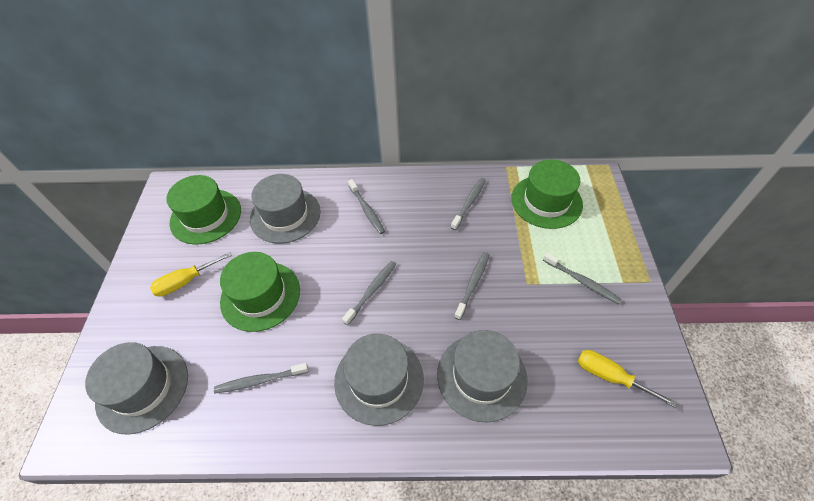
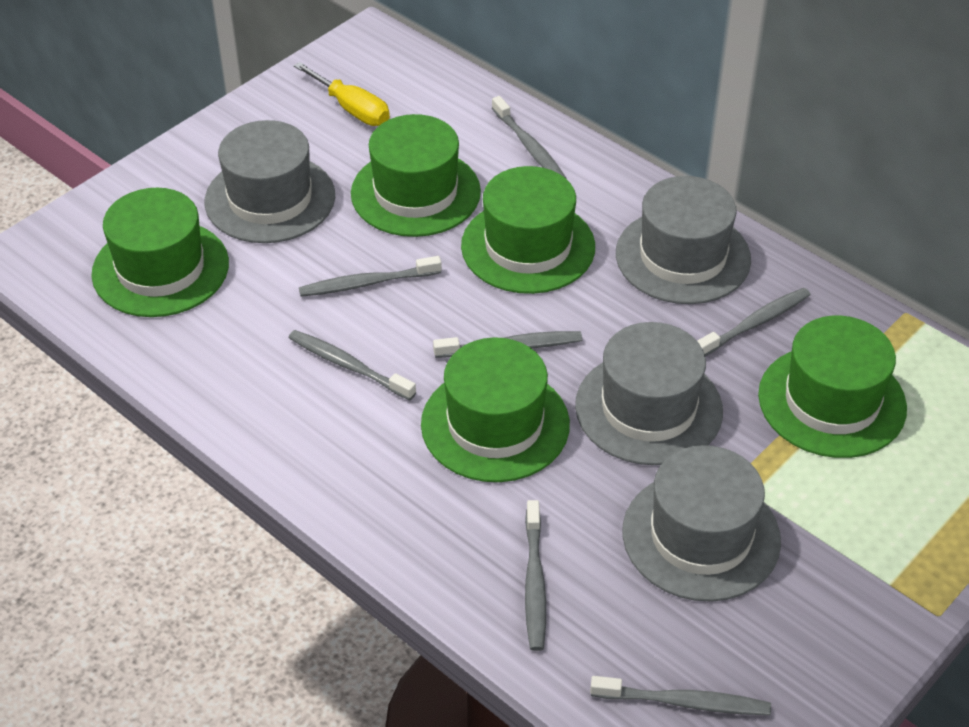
green hat: 3 -> 5
grey toothbrush: 6 -> 7
yellow screwdriver: 2 -> 1

